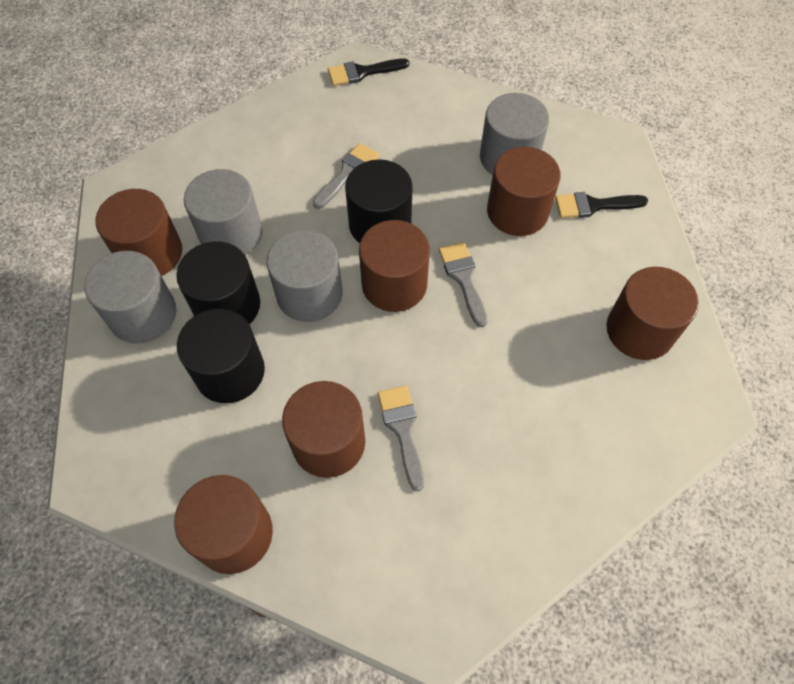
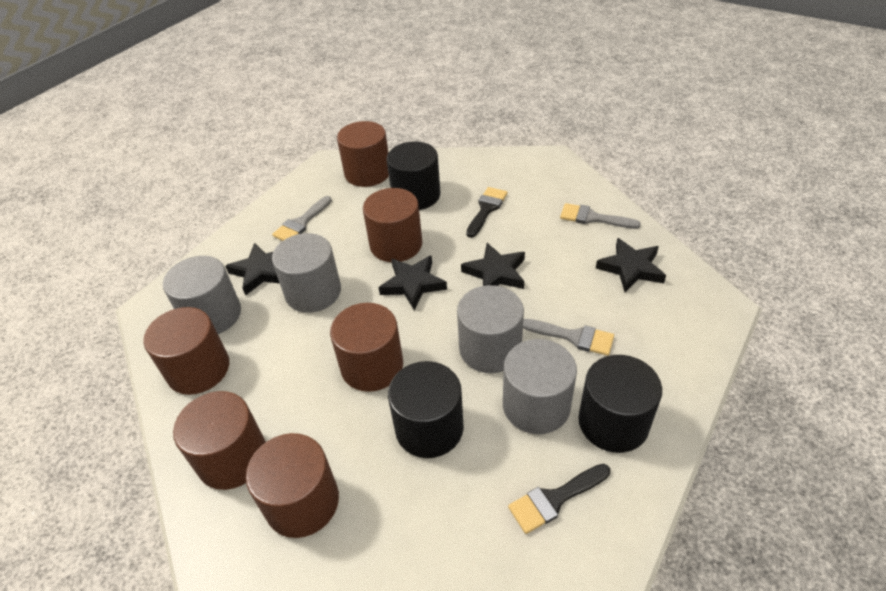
black star: 0 -> 4

